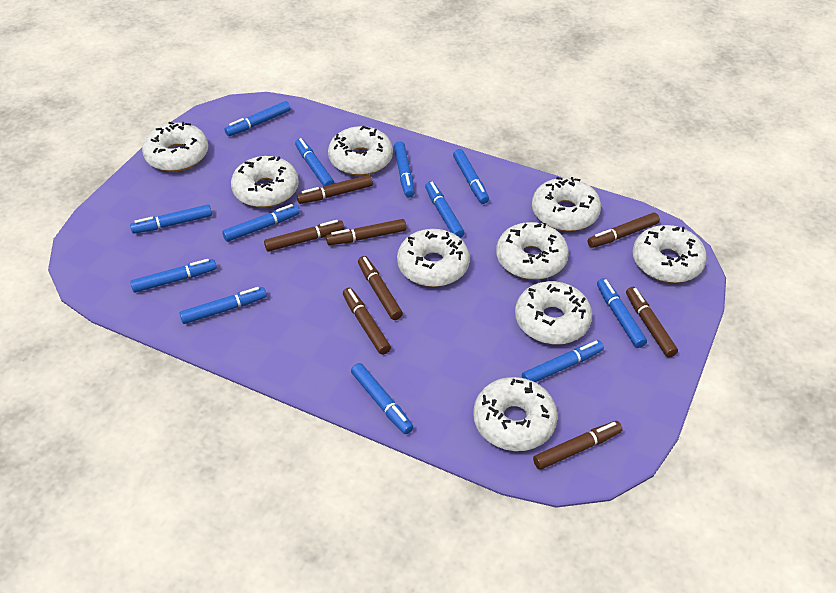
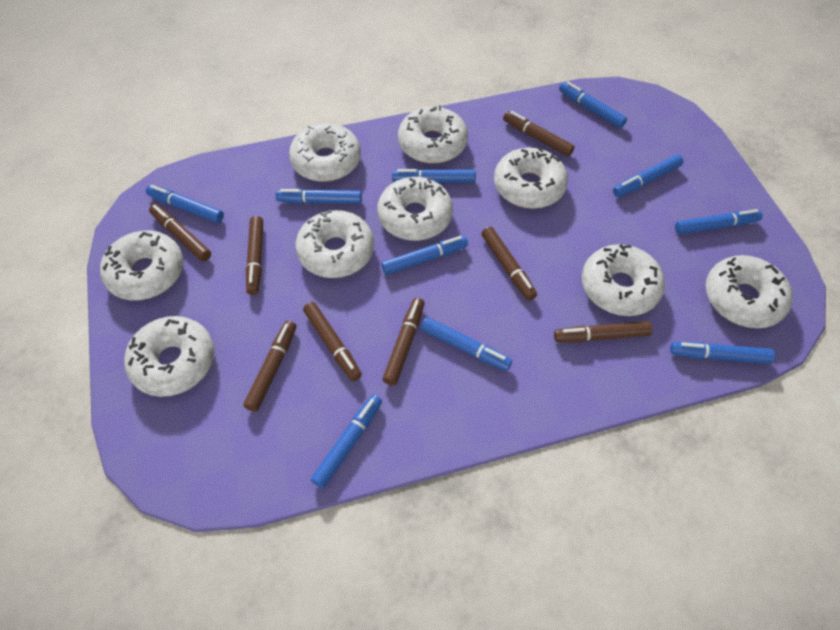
blue marker: 12 -> 10

